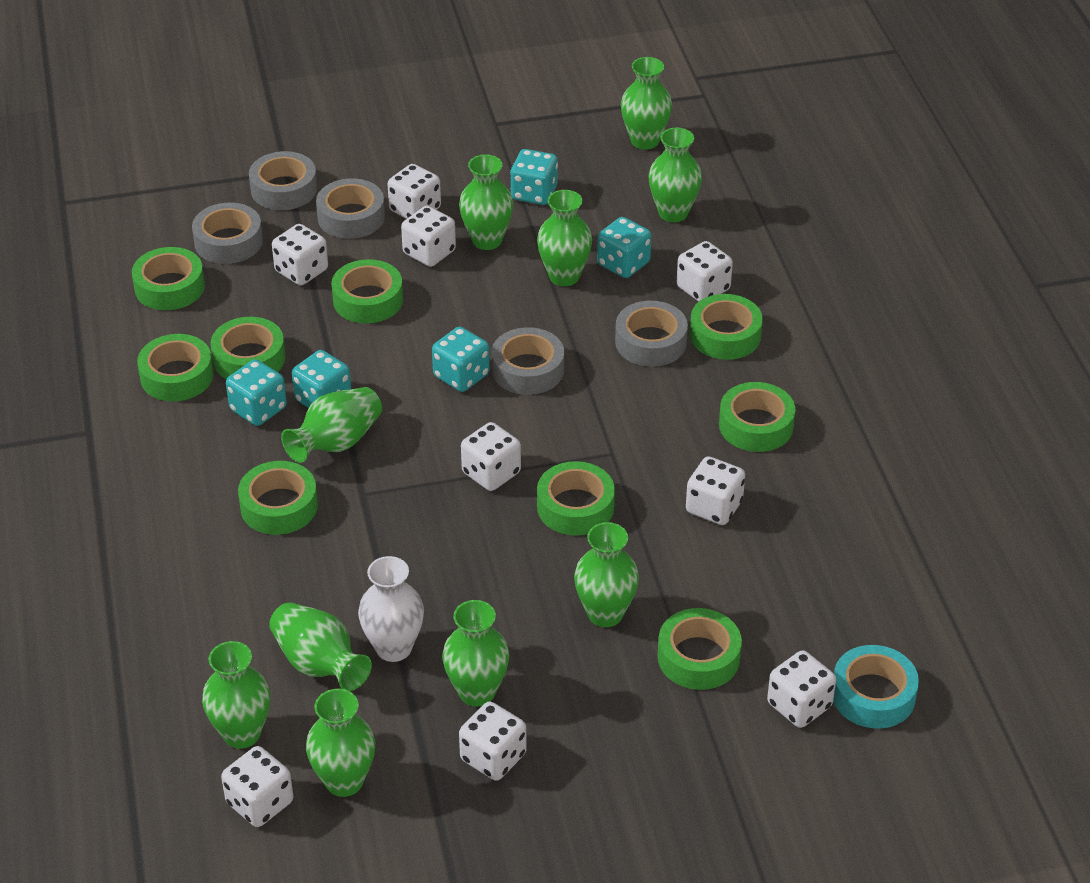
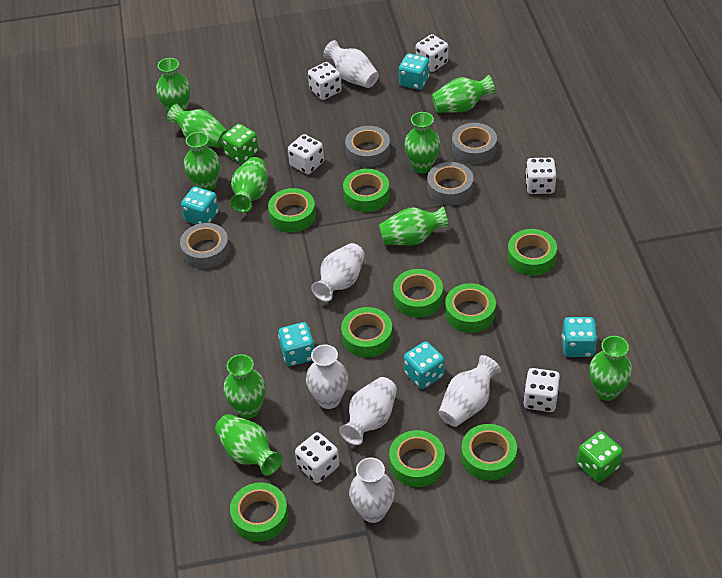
green dice: 0 -> 2
grey tape: 5 -> 4
turquoise tape: 1 -> 0
white dice: 9 -> 6
white vase: 1 -> 6

